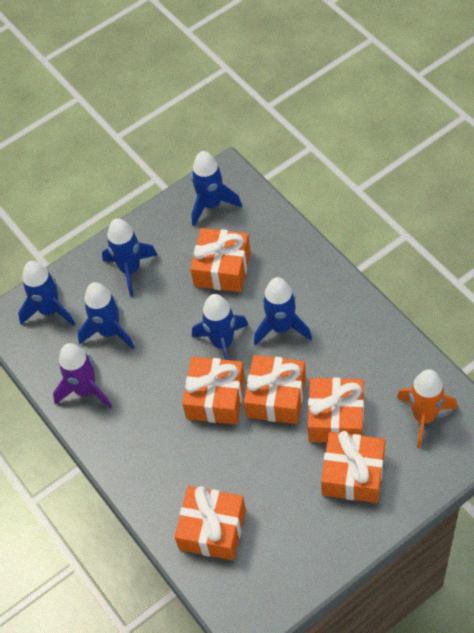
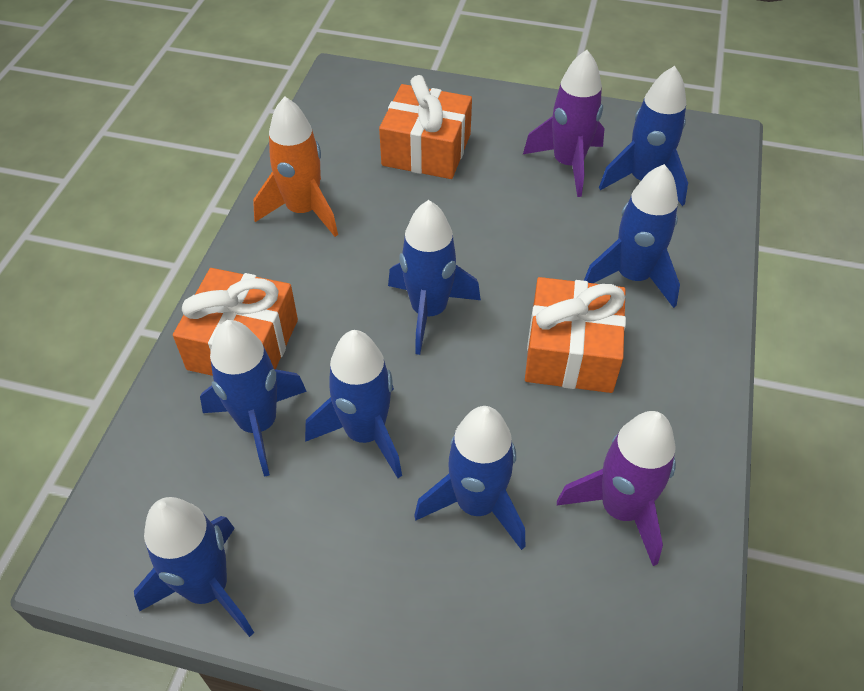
blue rocket: 6 -> 7
orange gift: 6 -> 3
purple rocket: 1 -> 2

